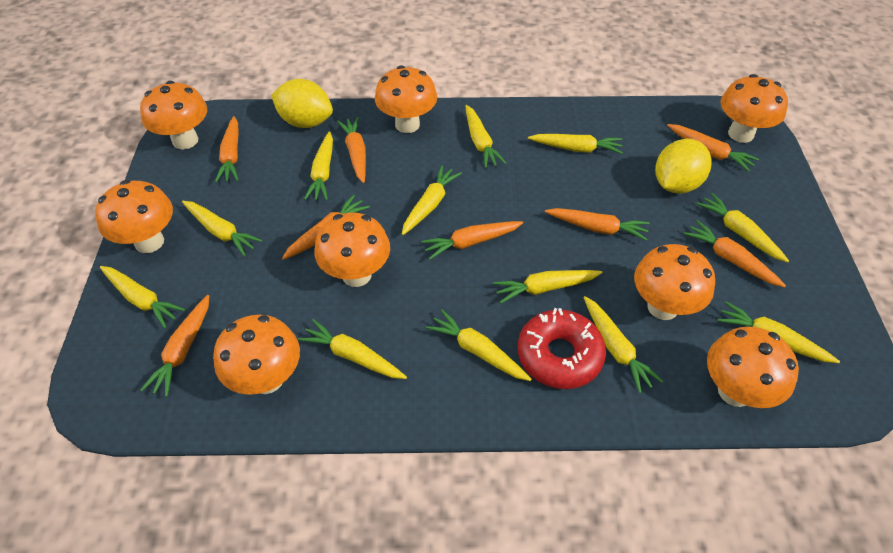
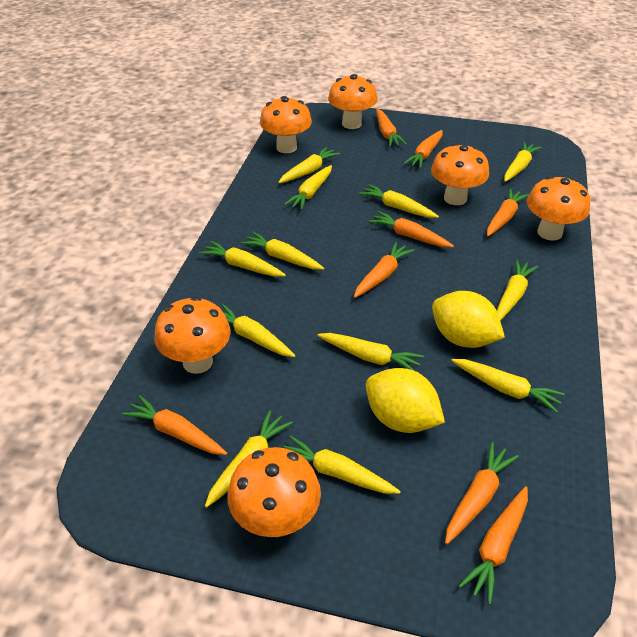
orange mushroom: 8 -> 6
red donut: 1 -> 0

